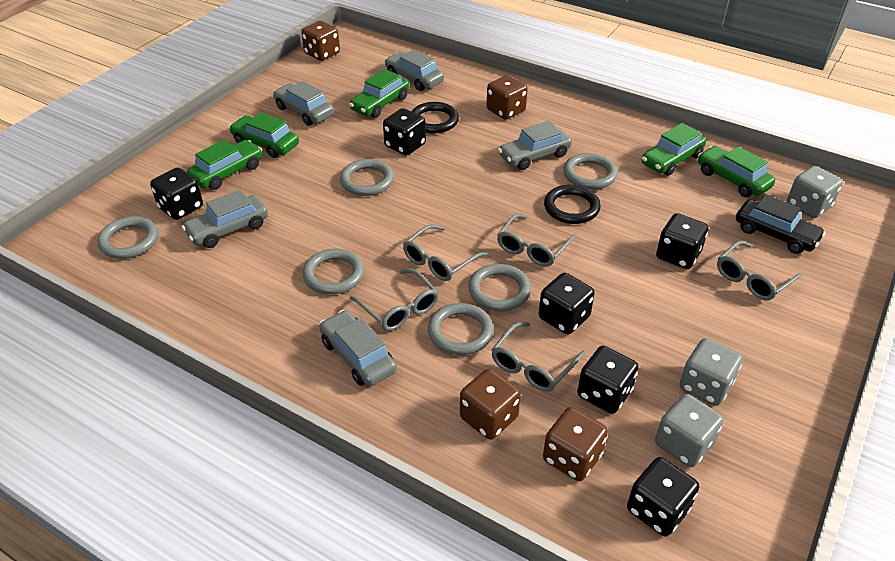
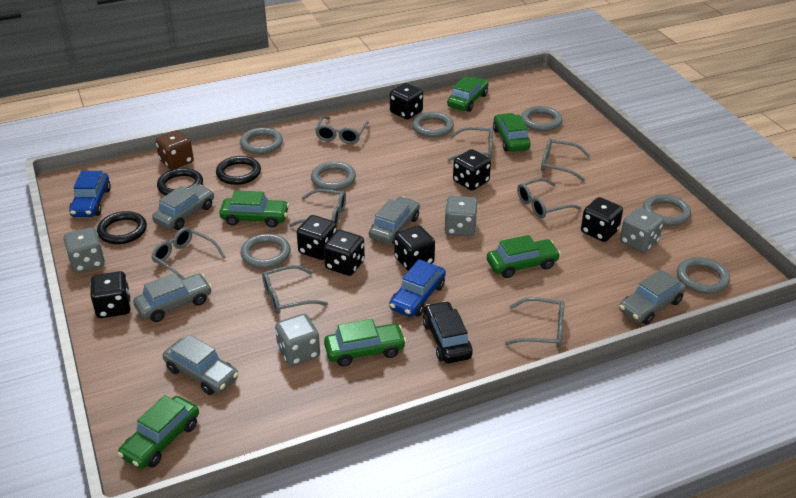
black dice: 6 -> 7
black ring: 2 -> 3
blue car: 0 -> 2
brown dice: 4 -> 1
green car: 5 -> 6
grey dice: 3 -> 4
grey glasses: 5 -> 8
grey ring: 6 -> 7

